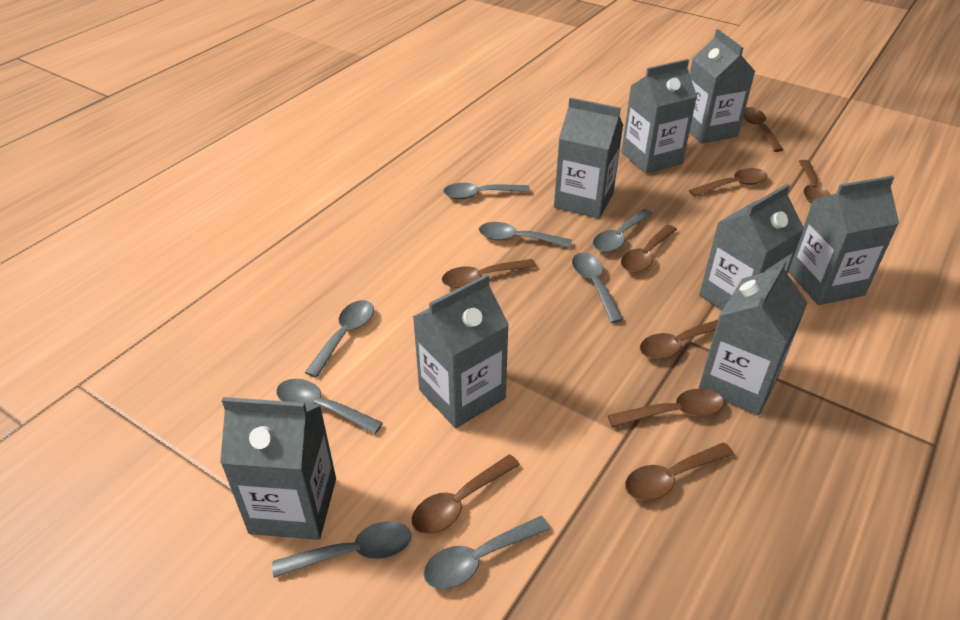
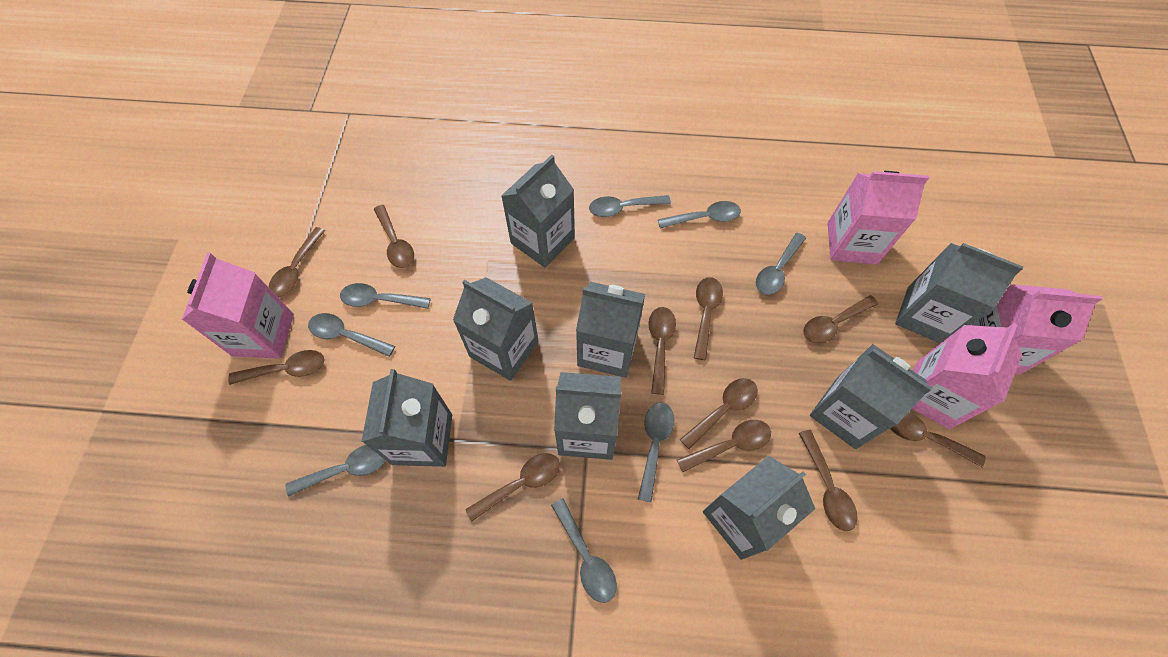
brown spoon: 9 -> 11
pink carton: 0 -> 4

